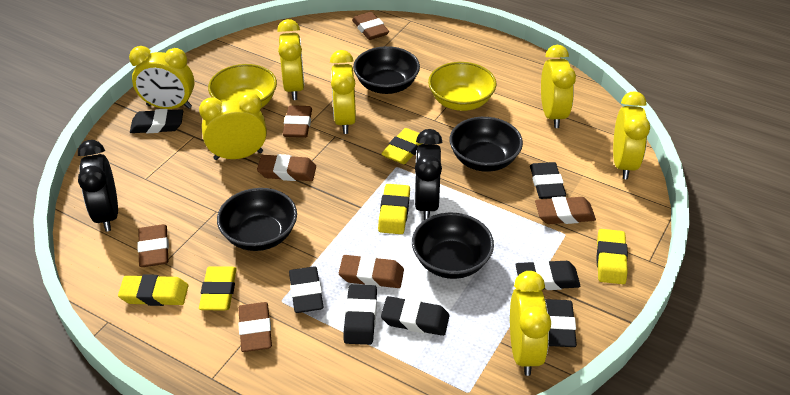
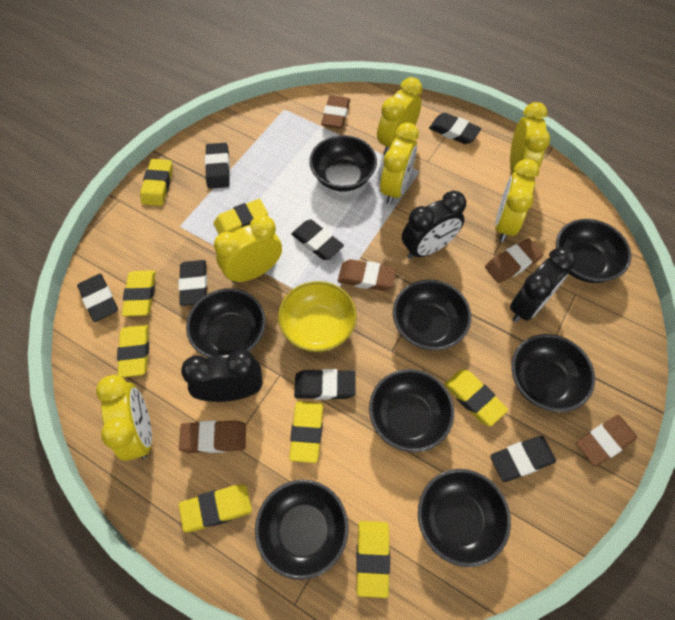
black bowl: 4 -> 8
black clock: 2 -> 3
brown eraser: 7 -> 5
yellow bowl: 2 -> 1
yellow clock: 7 -> 6
yellow eraser: 5 -> 8

